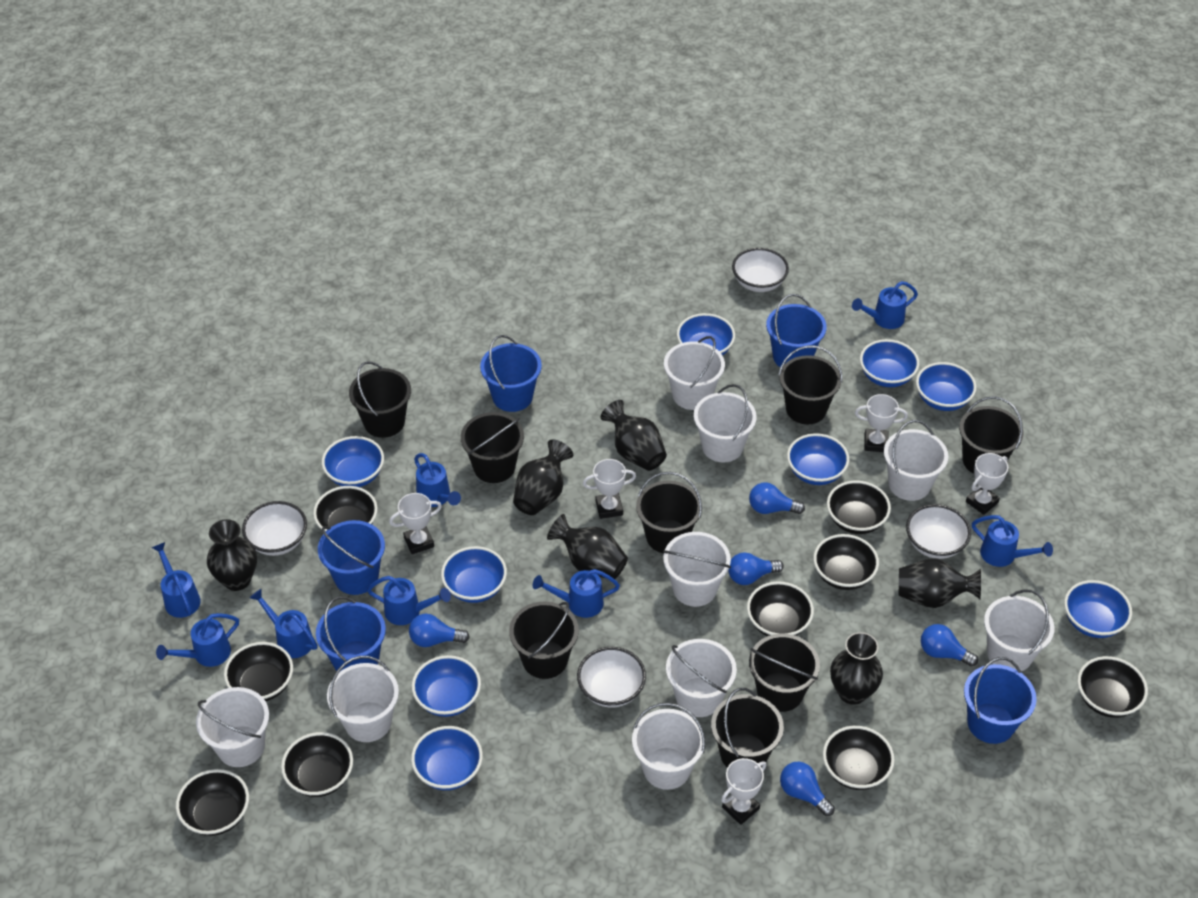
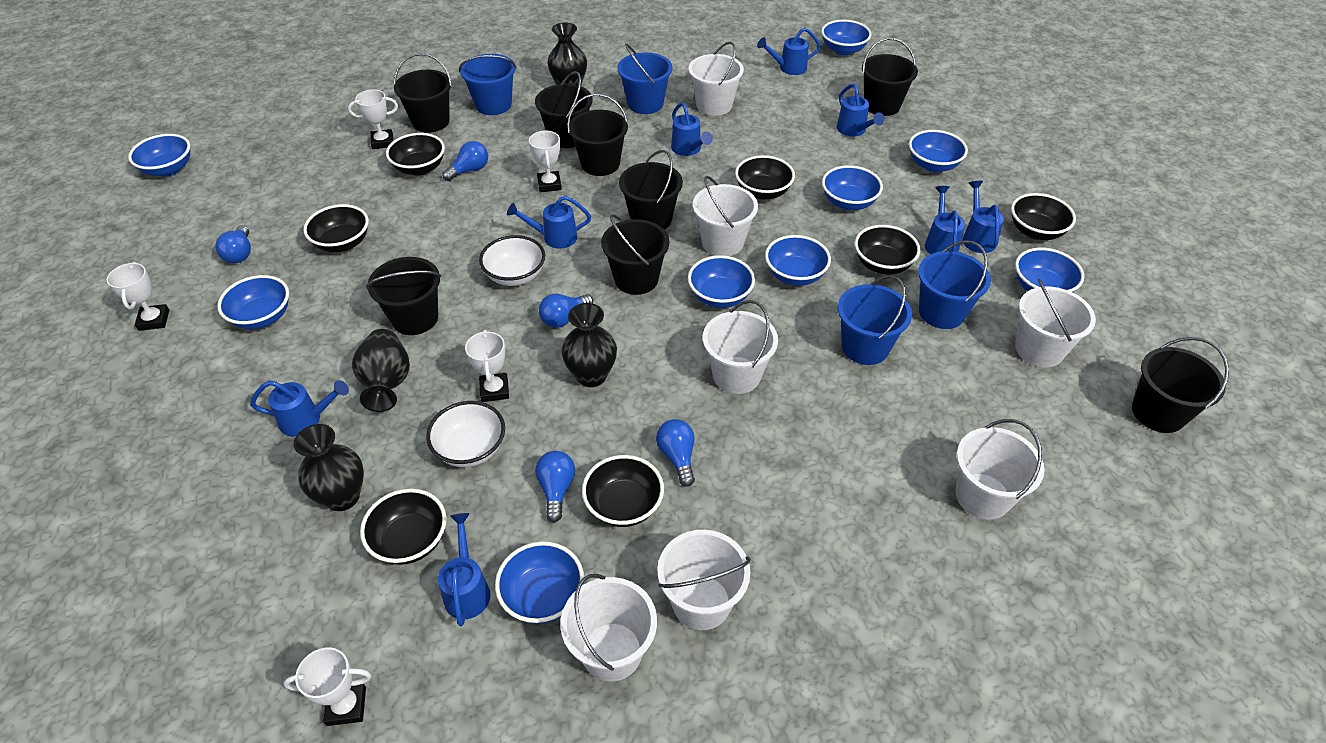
black bowl: 9 -> 7
black vase: 6 -> 4
blue bucket: 5 -> 4
white bowl: 4 -> 2
white bucket: 9 -> 7

